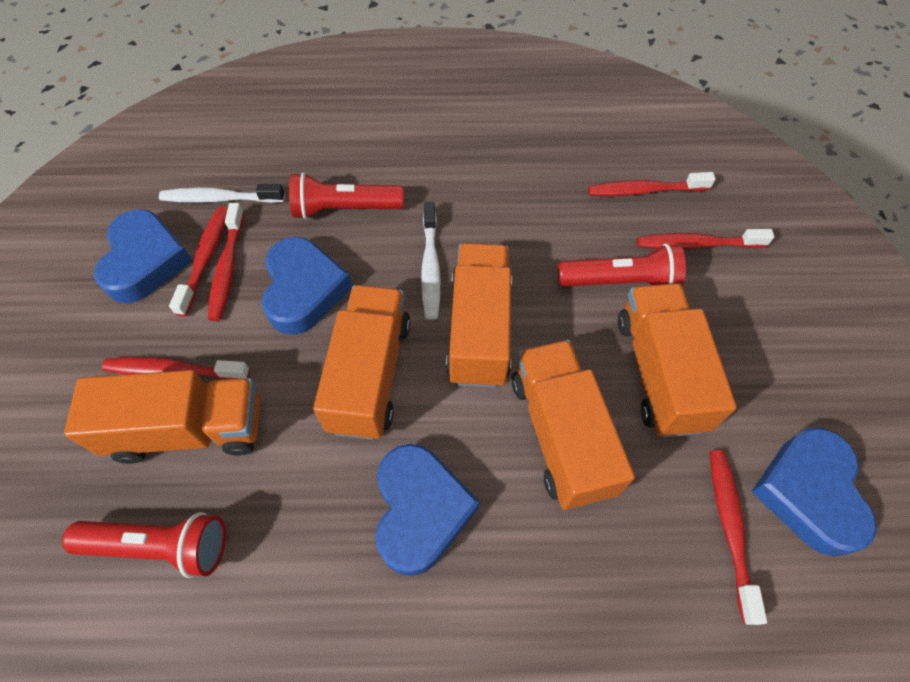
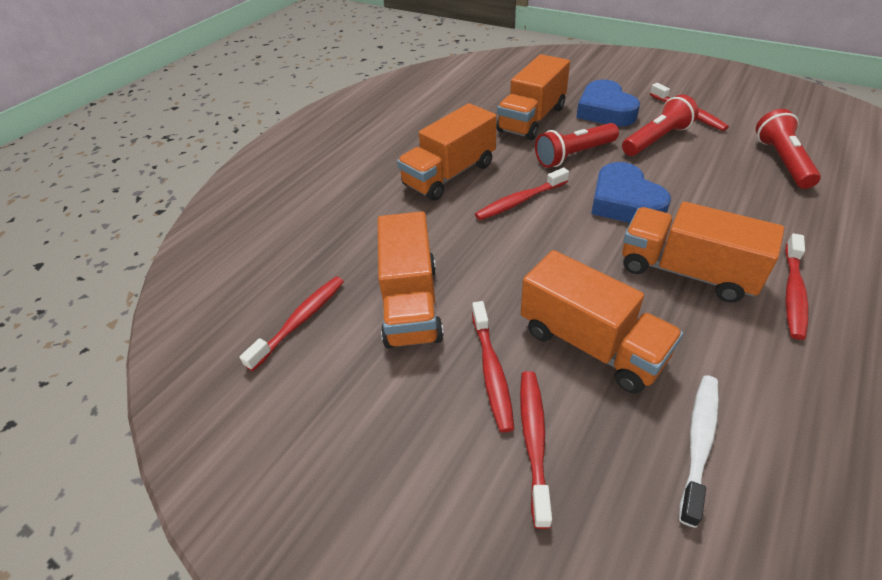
blue heart: 4 -> 2
white toothbrush: 2 -> 1

